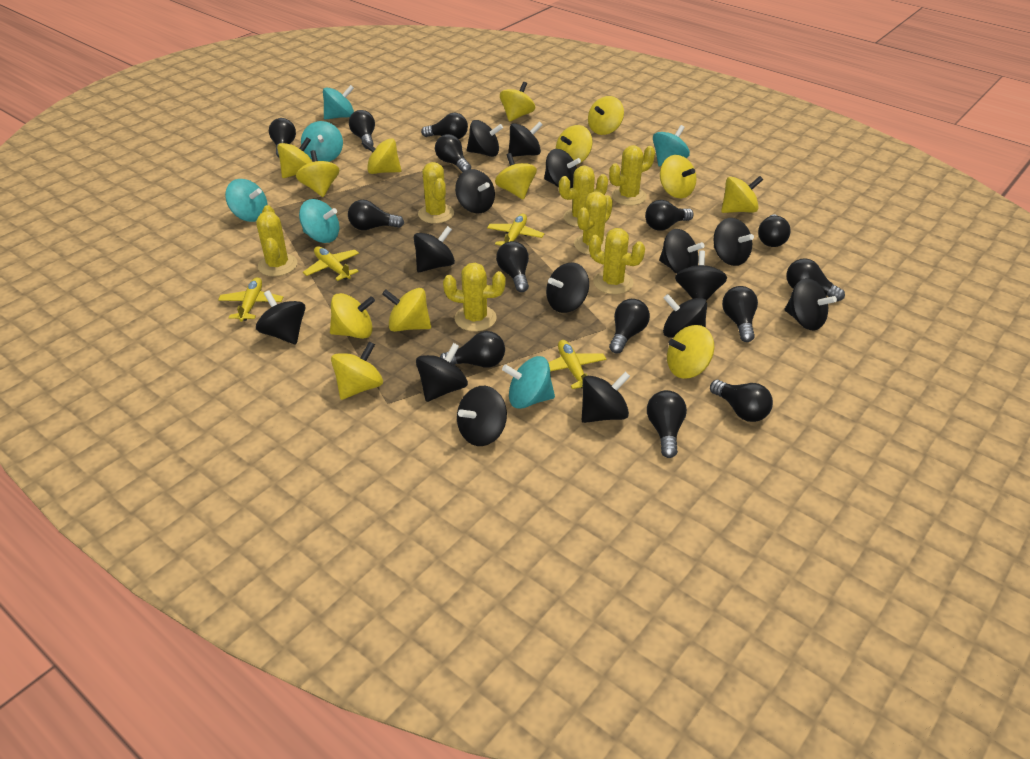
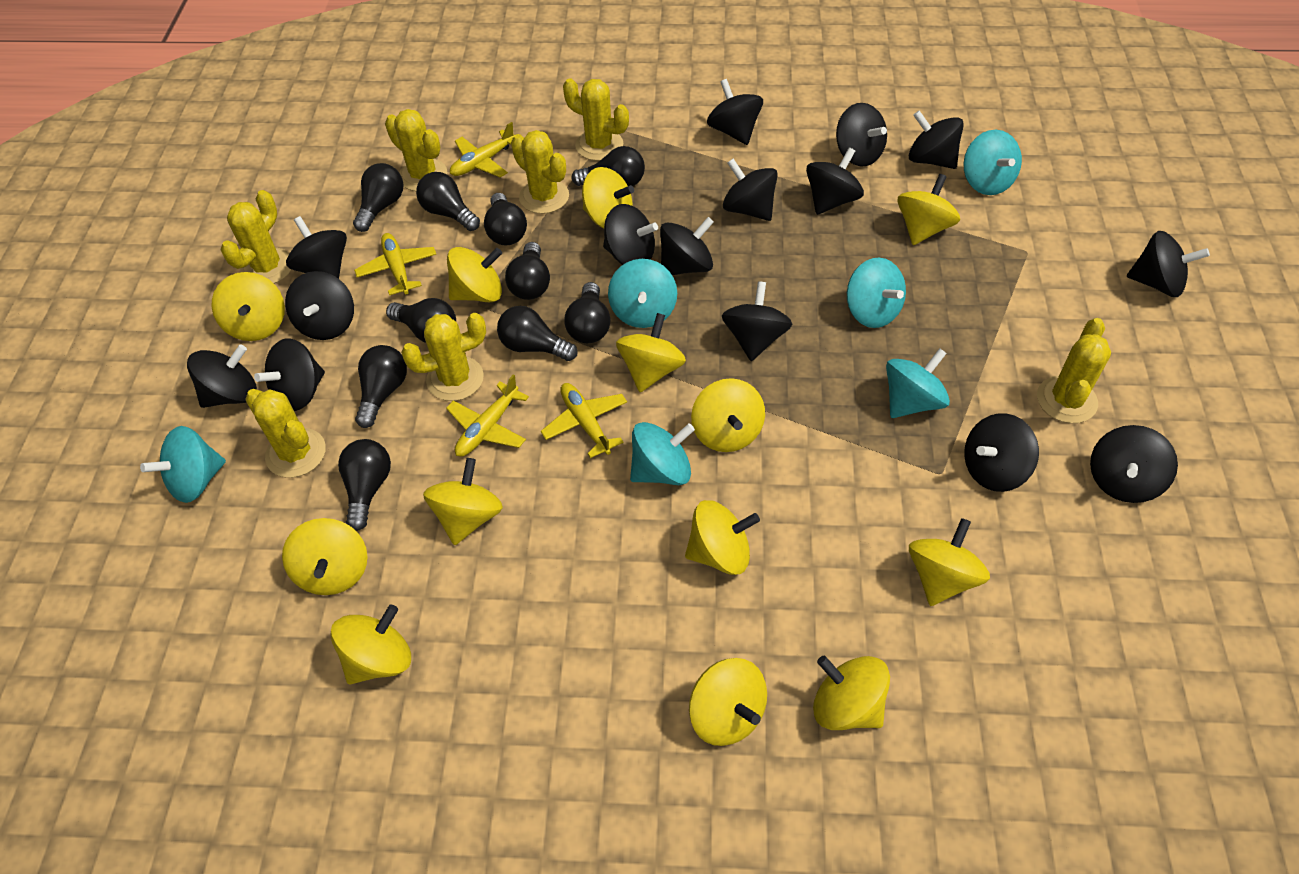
black light bulb: 14 -> 10

